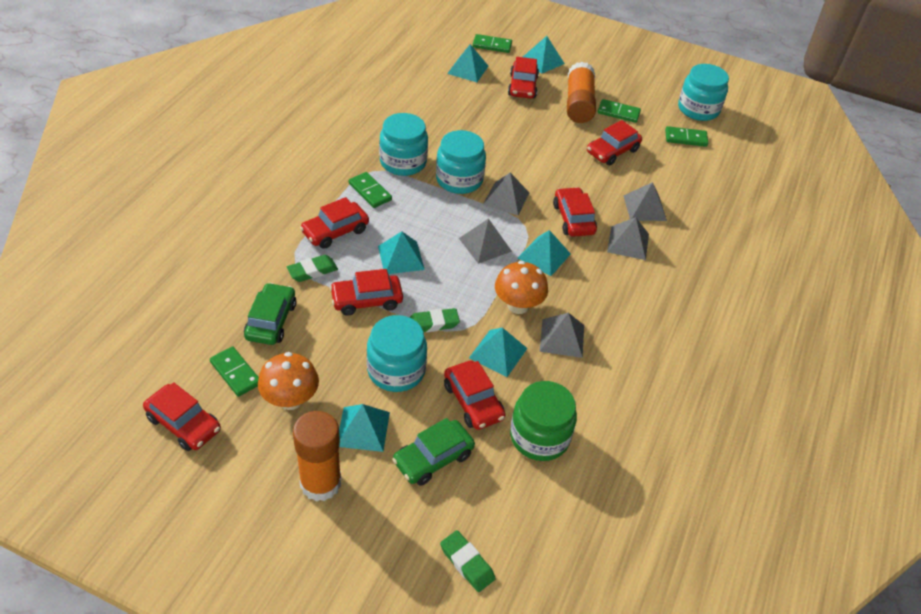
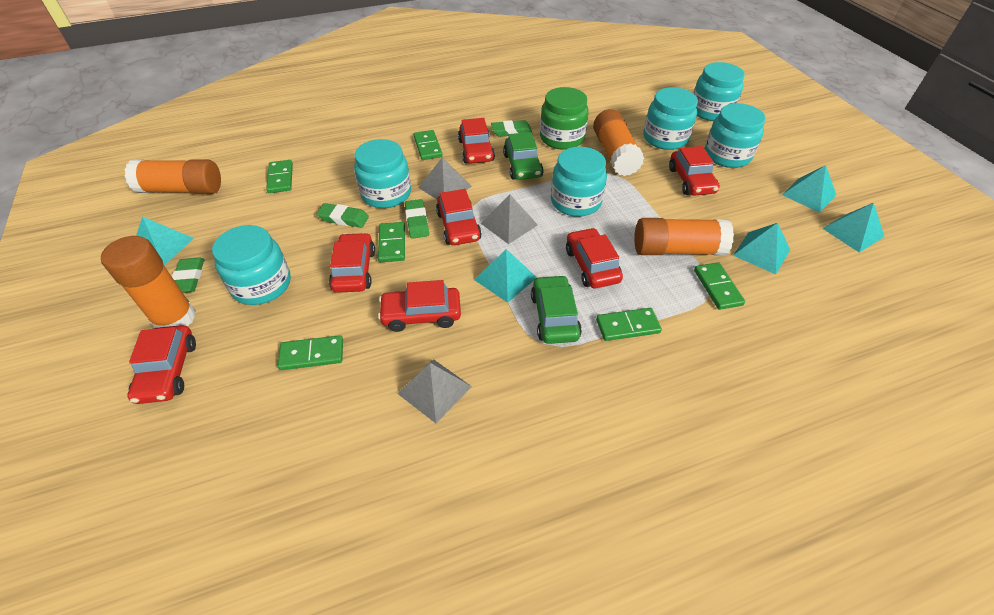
green domino: 5 -> 6
green eraser: 3 -> 4
grey pyramid: 5 -> 3
orange glue stick: 2 -> 4
orange mushroom: 2 -> 0
turquoise jar: 4 -> 6
turquoise pyramid: 6 -> 5

